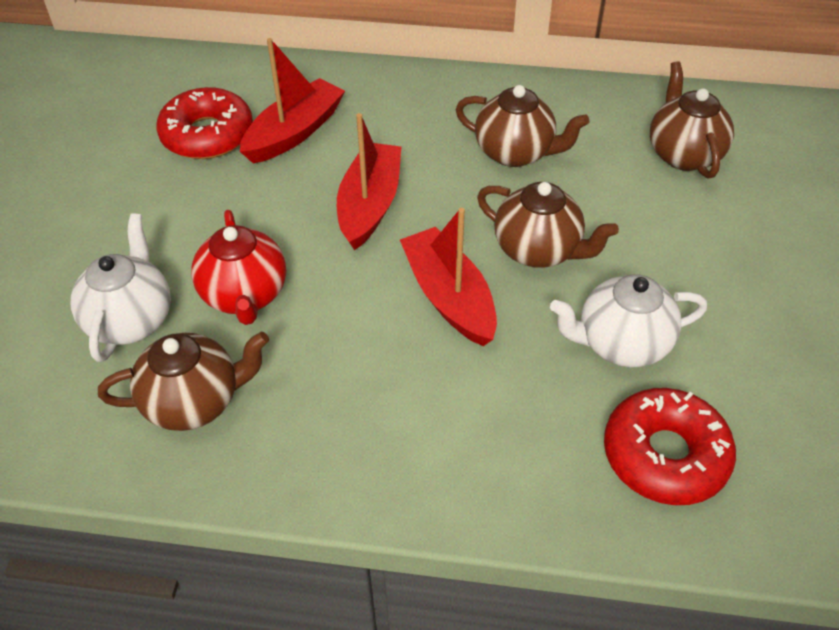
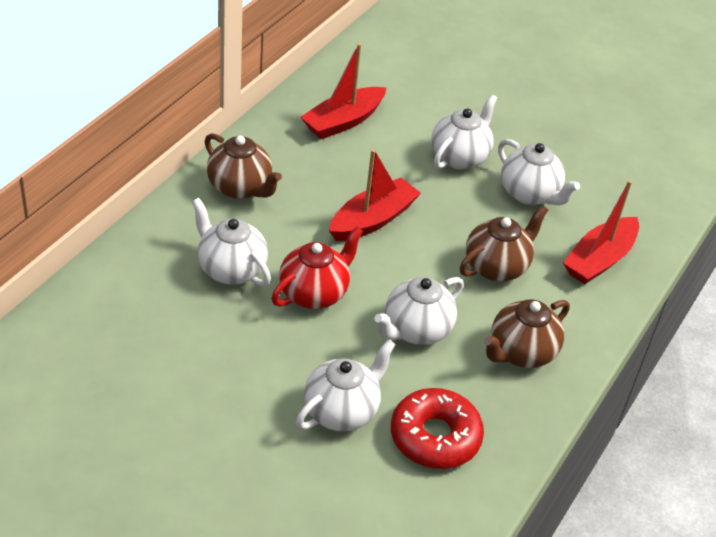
brown teapot: 4 -> 3
red donut: 2 -> 1
white teapot: 2 -> 5

